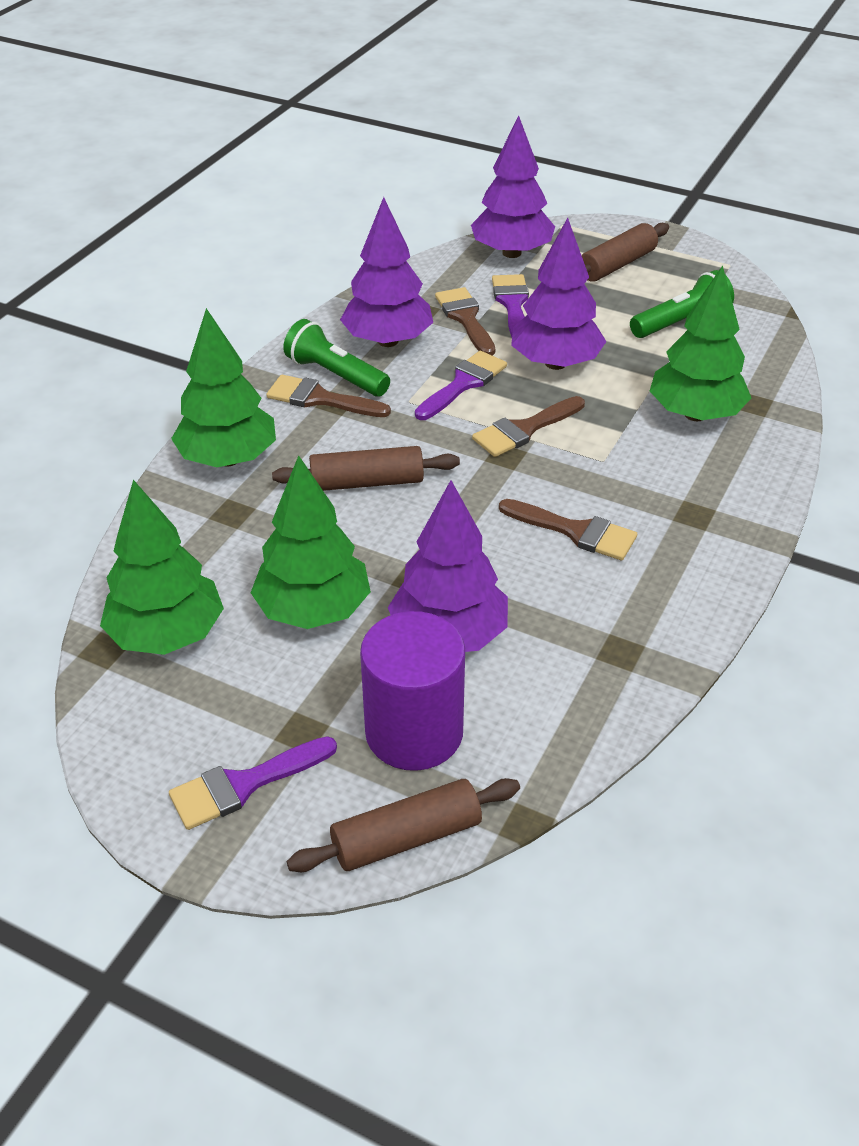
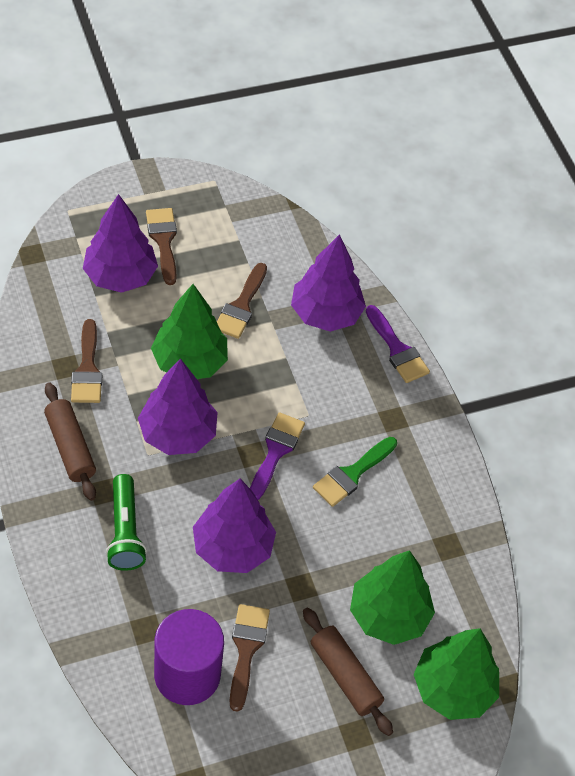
brown rolling pin: 3 -> 2
green brush: 0 -> 1
green flashlight: 2 -> 1
green tree: 4 -> 3
purple brush: 3 -> 2

